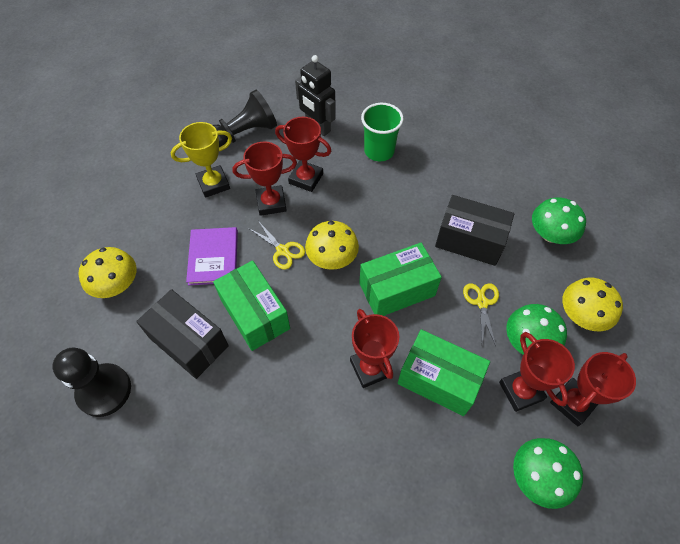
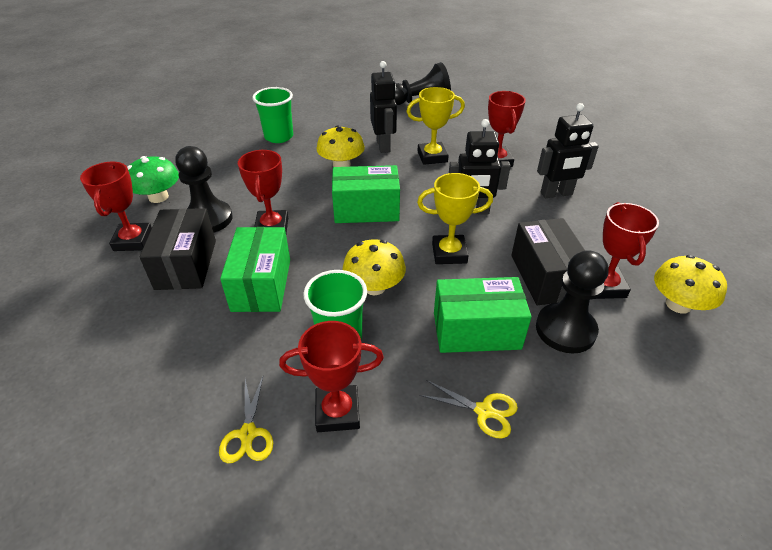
black pawn: 2 -> 3
black robot: 1 -> 3
green cup: 1 -> 2
green mushroom: 3 -> 1
purple book: 1 -> 0
yellow trophy: 1 -> 2

